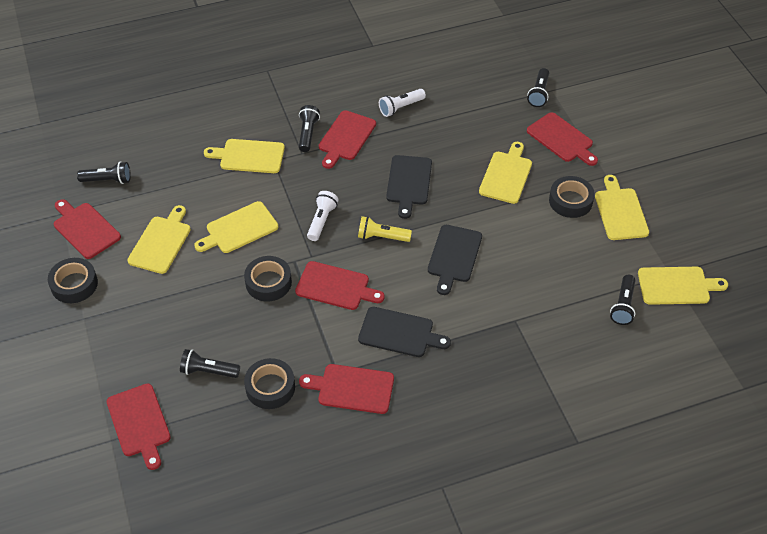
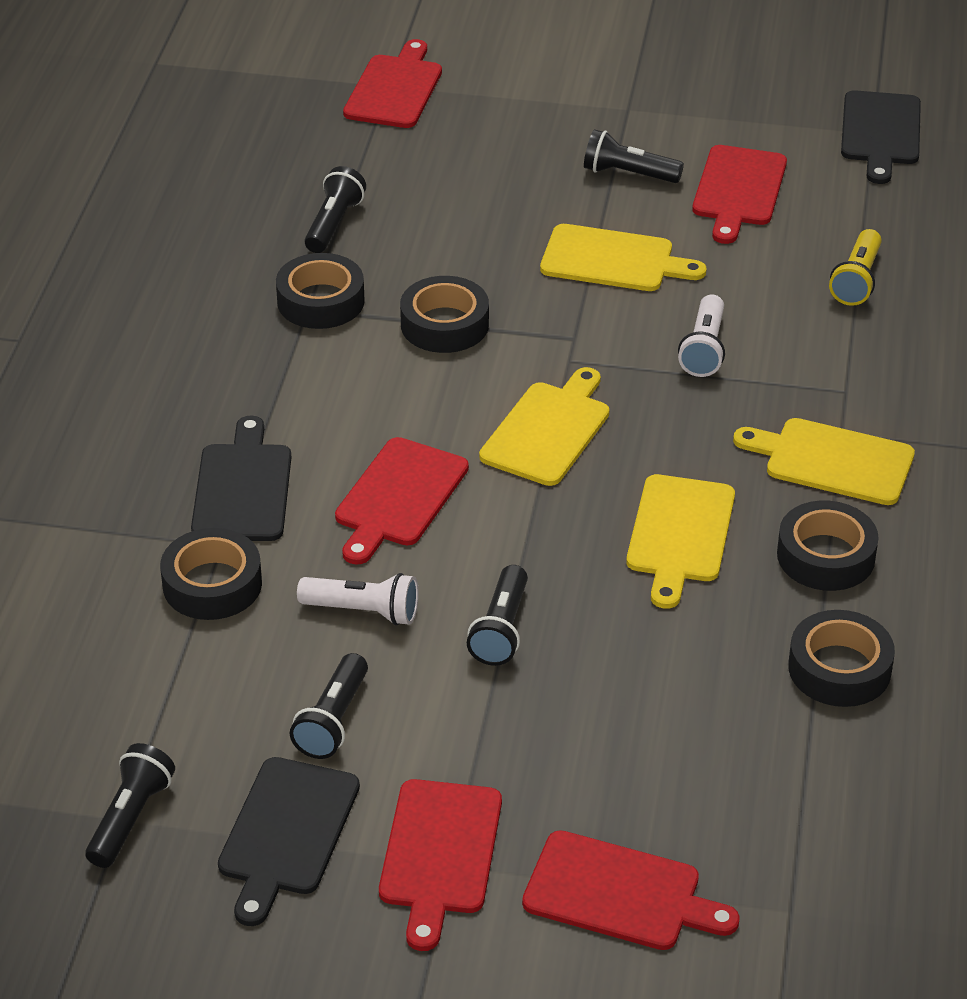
black tape: 4 -> 5
red cutting board: 6 -> 5
yellow cutting board: 6 -> 4

